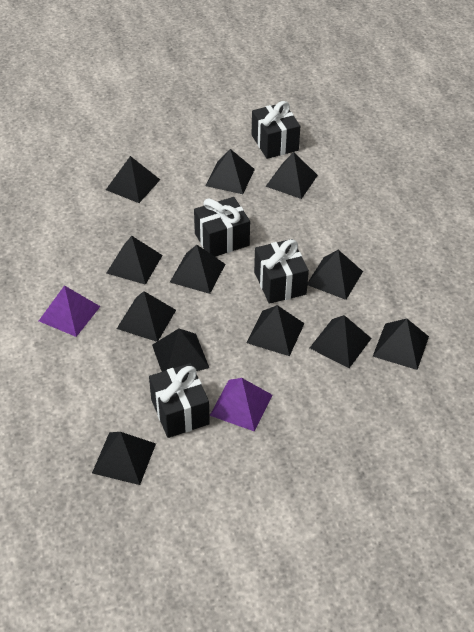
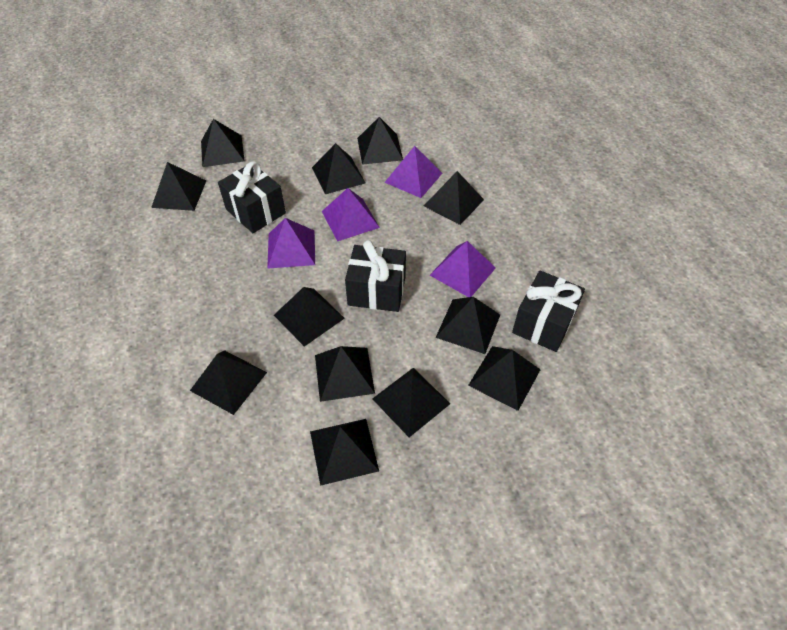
black gift: 4 -> 3
purple pyramid: 2 -> 4

